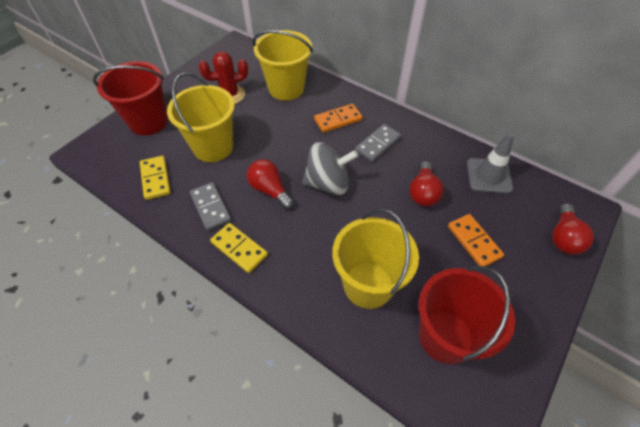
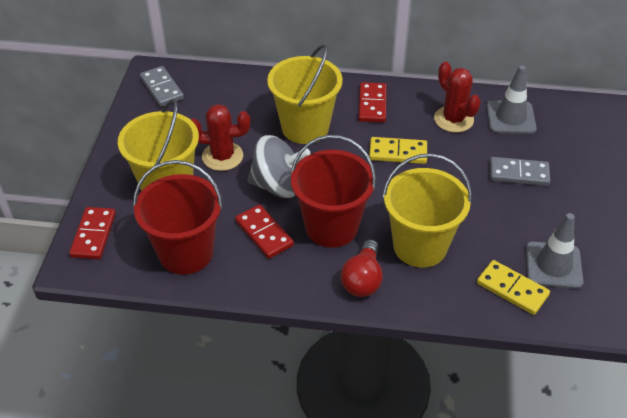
grey traffic cone: 1 -> 2
orange domino: 2 -> 0
red cactus: 1 -> 2
red domino: 0 -> 3
red light bulb: 3 -> 1

